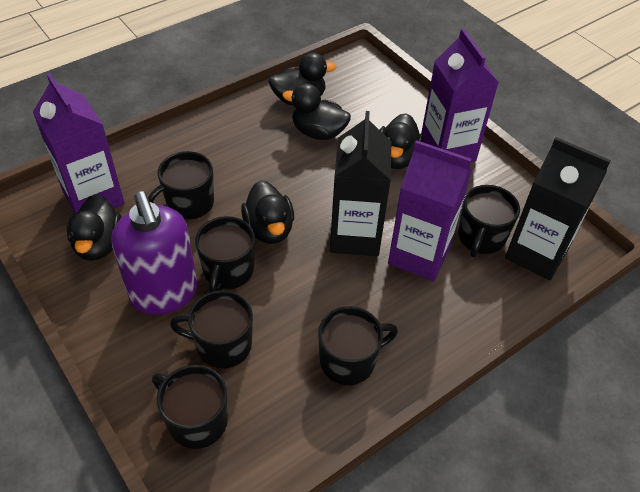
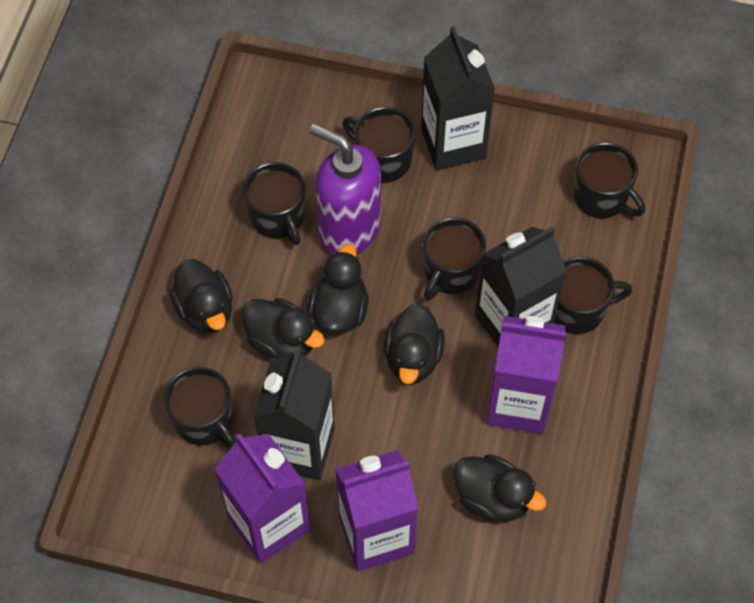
black carton: 2 -> 3

